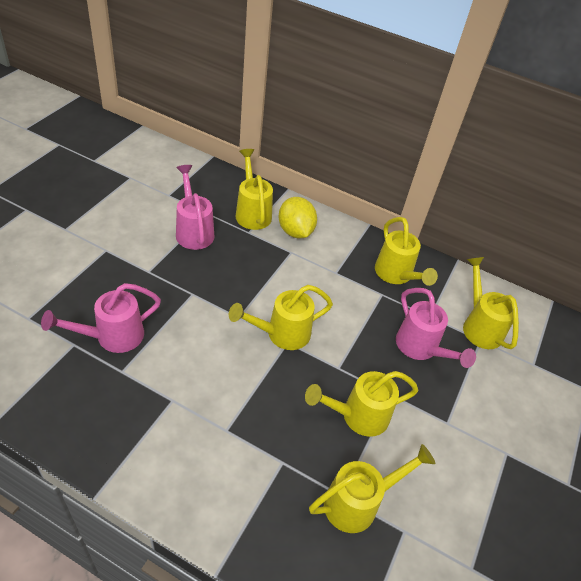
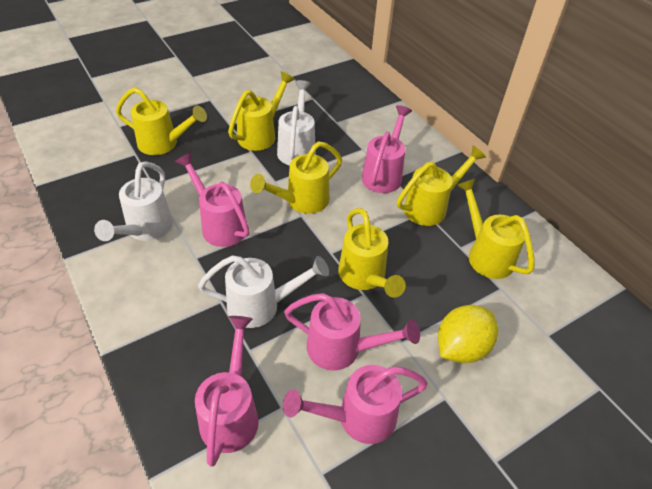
pink watering can: 3 -> 5
white watering can: 0 -> 3

